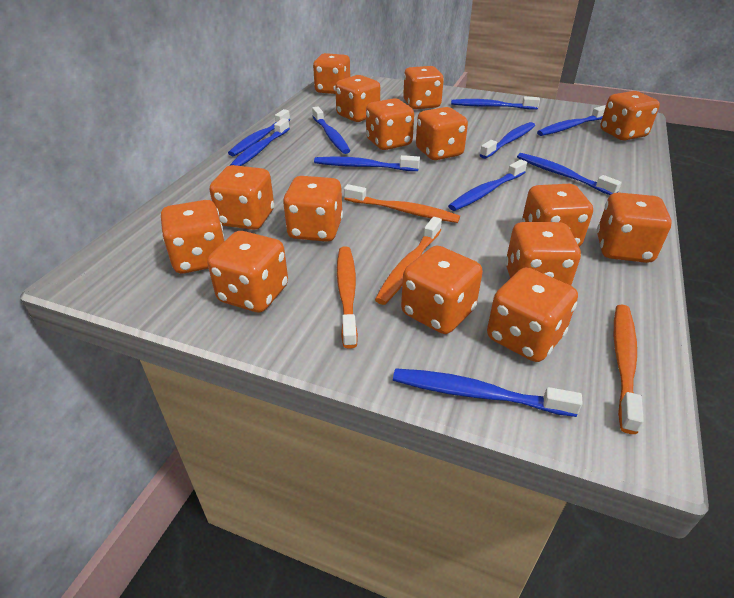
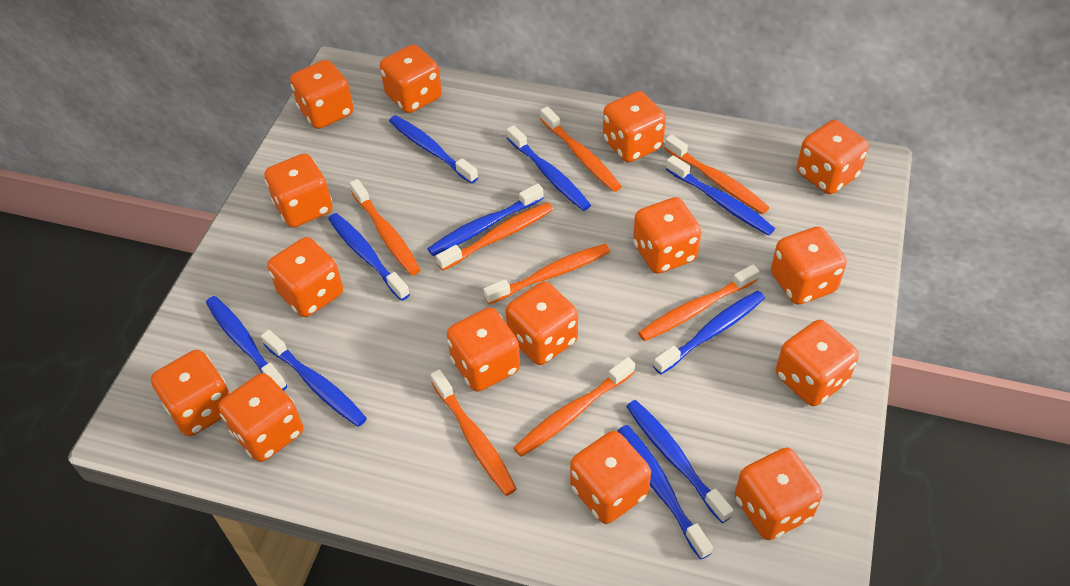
orange toothbrush: 4 -> 8

